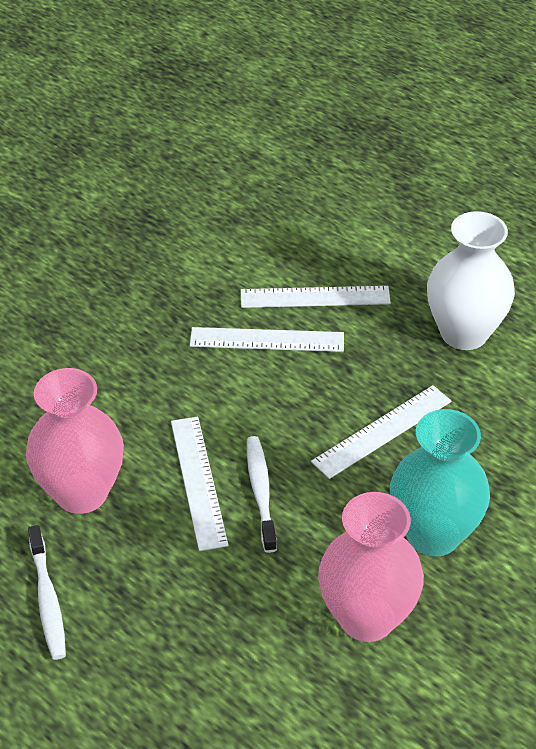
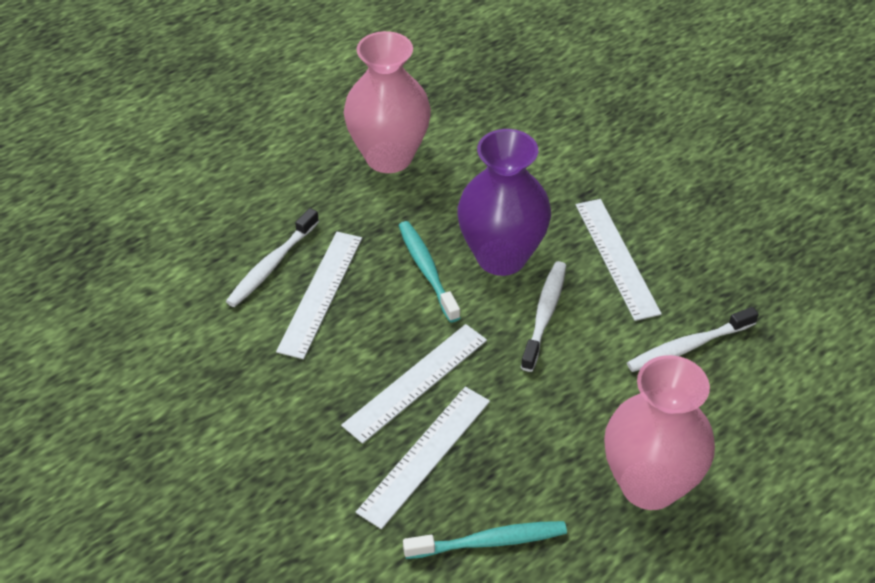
purple vase: 0 -> 1
turquoise toothbrush: 0 -> 2
turquoise vase: 1 -> 0
white toothbrush: 2 -> 3
white vase: 1 -> 0

